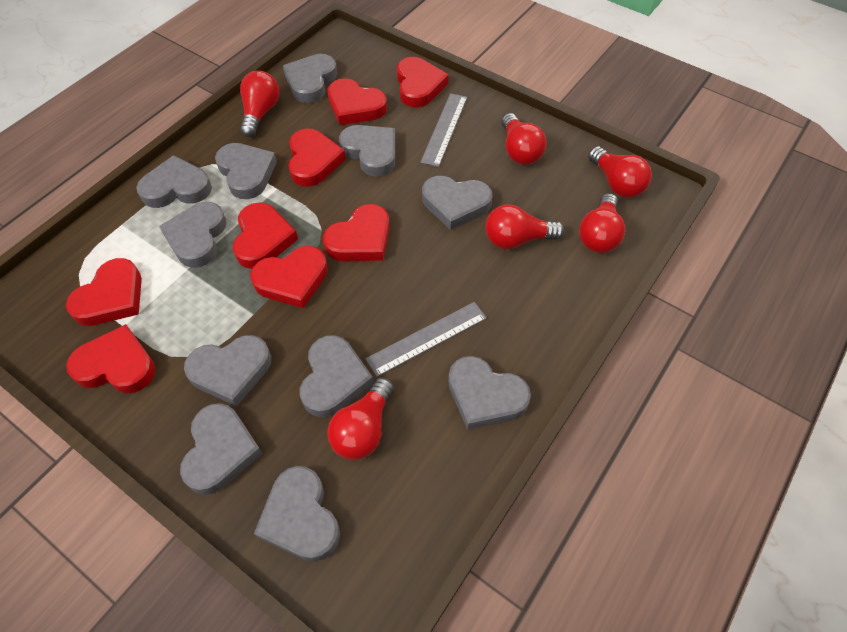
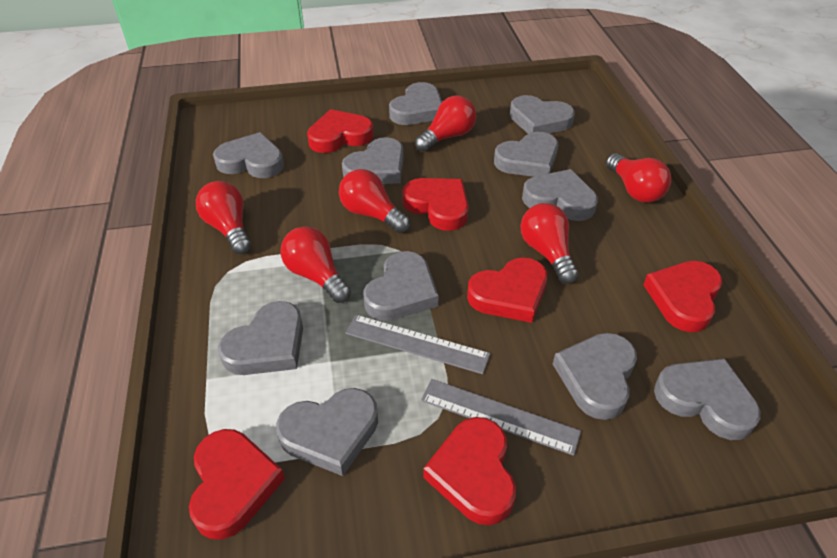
red heart: 8 -> 6

